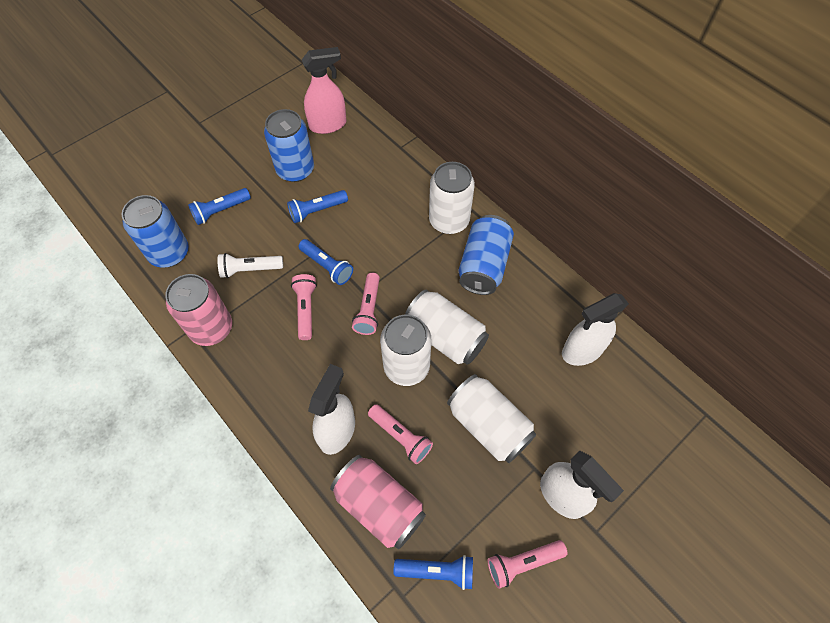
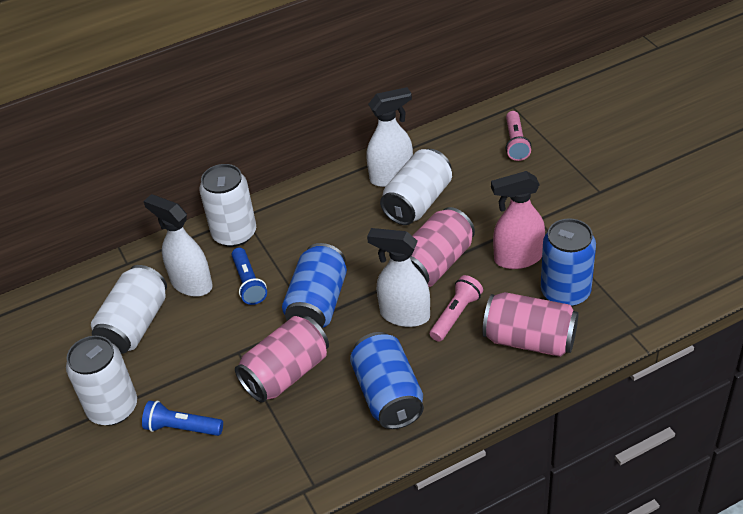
blue flashlight: 4 -> 2
pink can: 2 -> 3
pink flashlight: 4 -> 2
white flashlight: 1 -> 0

